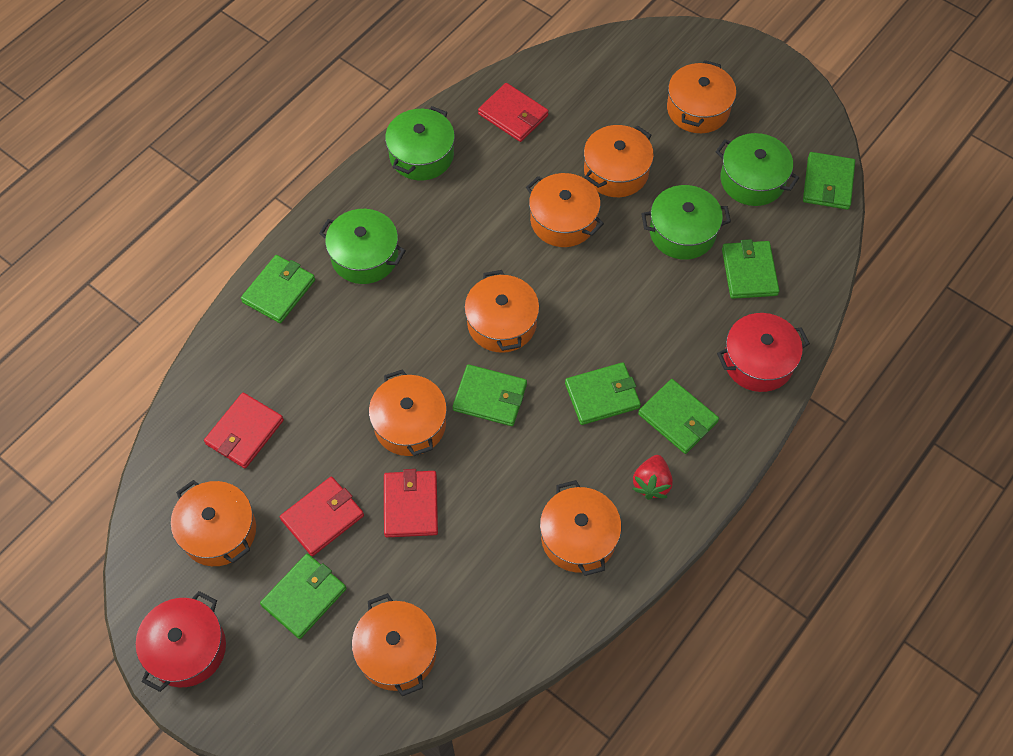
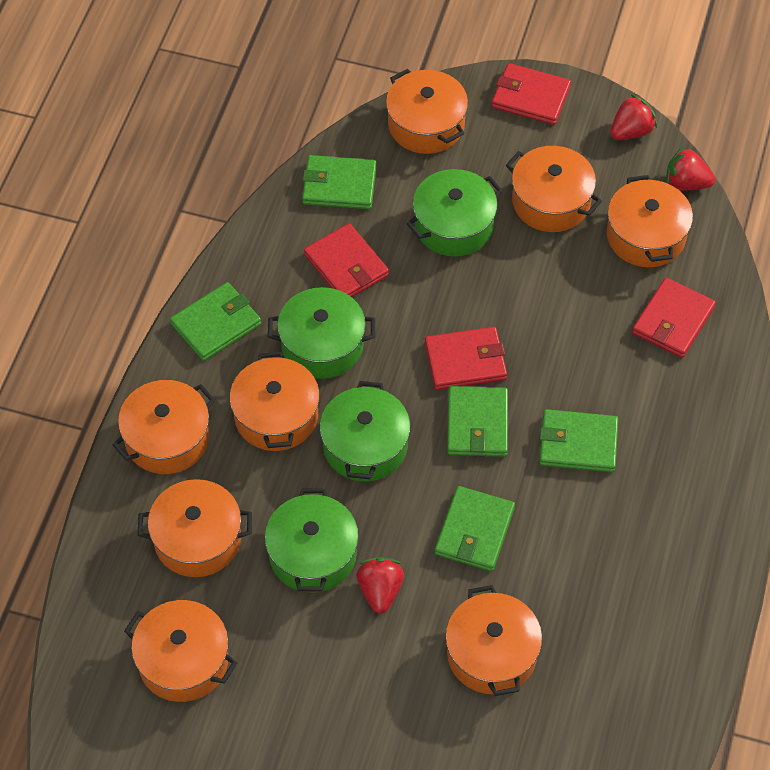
green wallet: 7 -> 5
red pot: 2 -> 0
red strawberry: 1 -> 3

